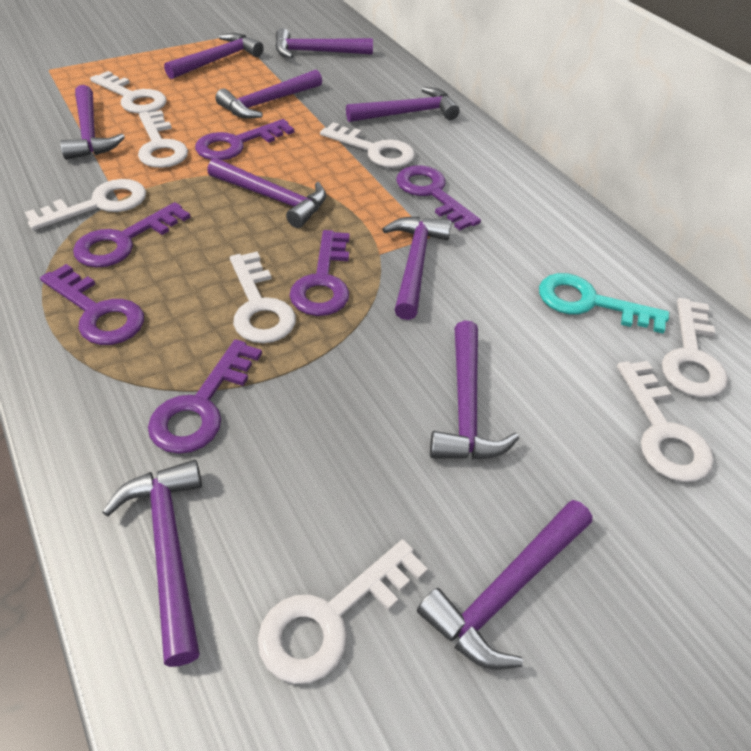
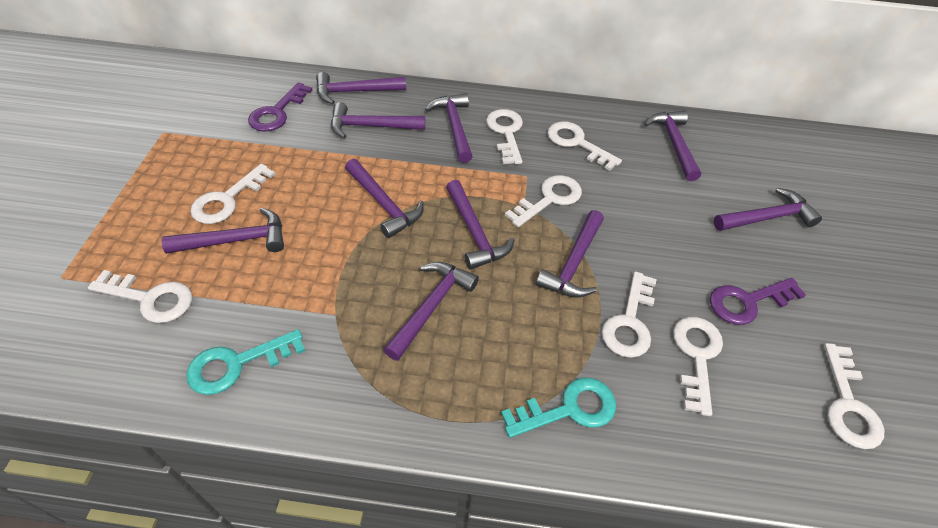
purple key: 6 -> 2
turquoise key: 1 -> 2

